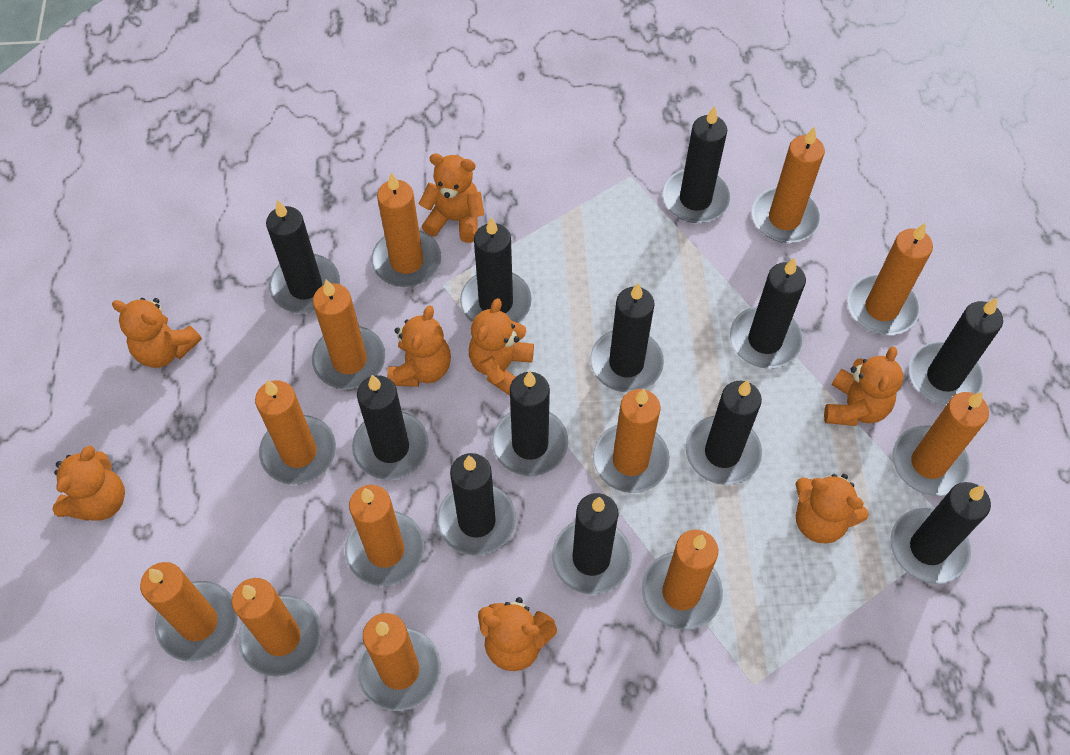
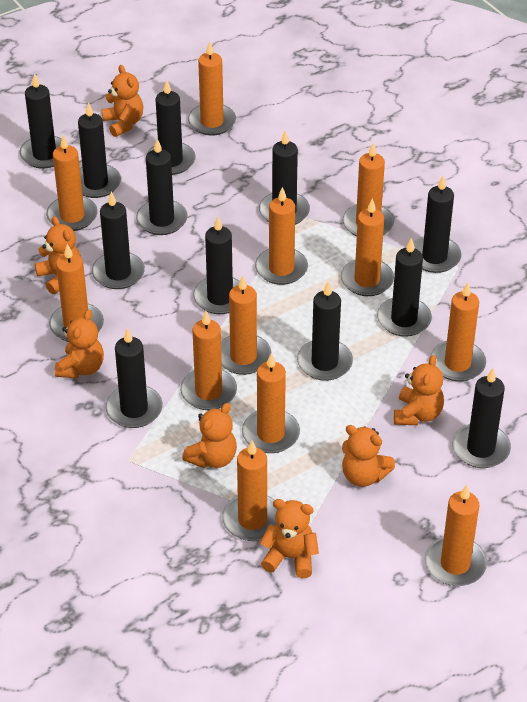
orange teddy bear: 8 -> 7

